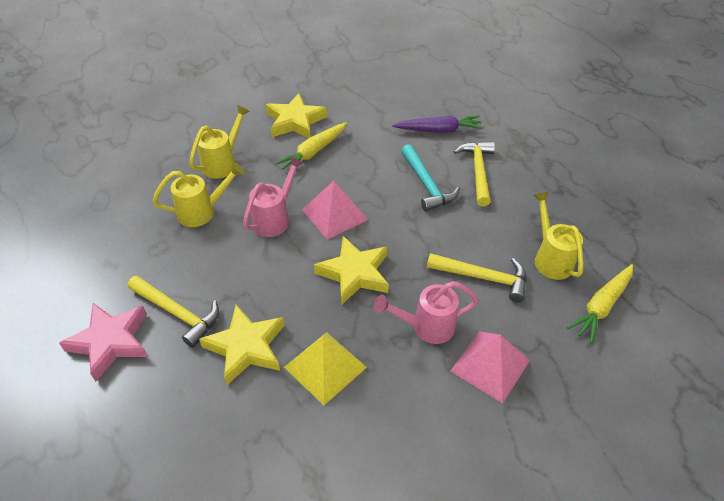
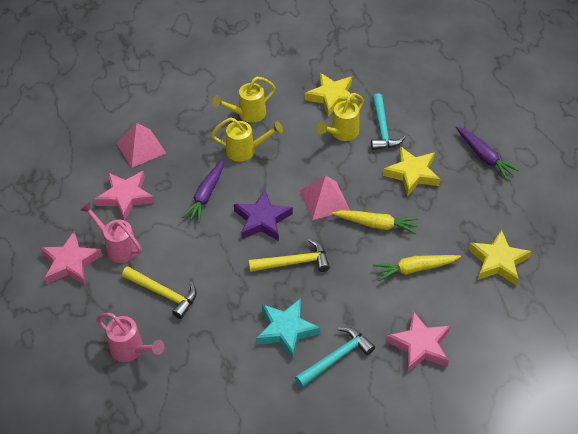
pink star: 1 -> 3
purple carrot: 1 -> 2
purple star: 0 -> 1
turquoise hammer: 1 -> 2
turquoise star: 0 -> 1
yellow hammer: 3 -> 2
yellow pyramid: 1 -> 0

